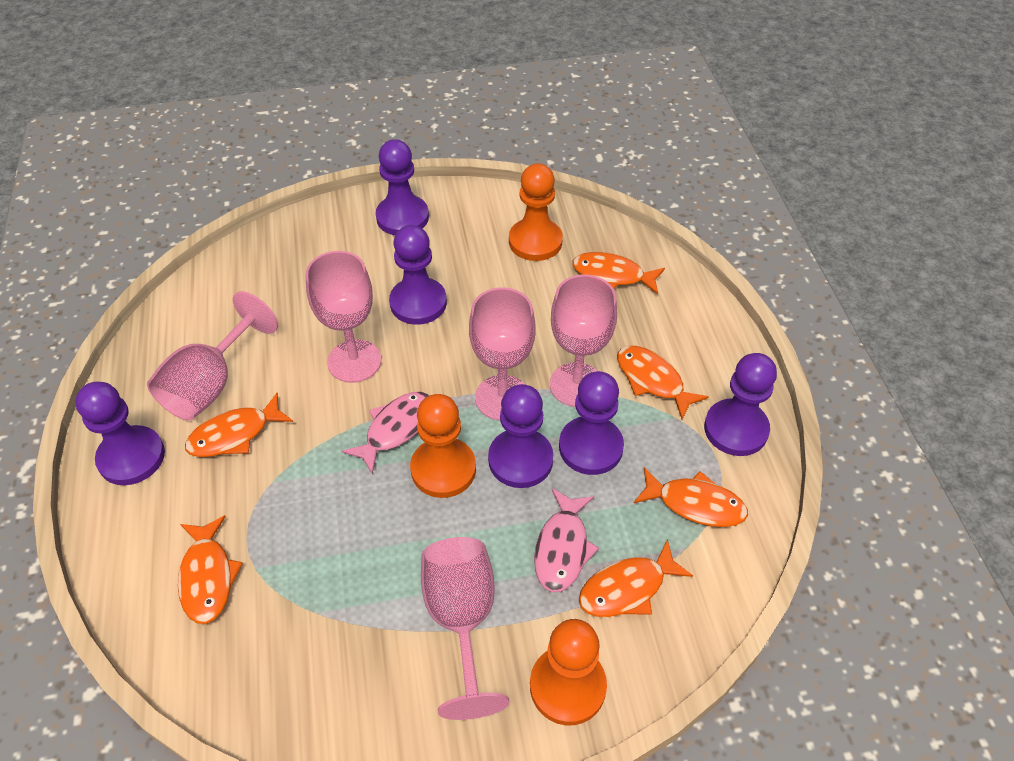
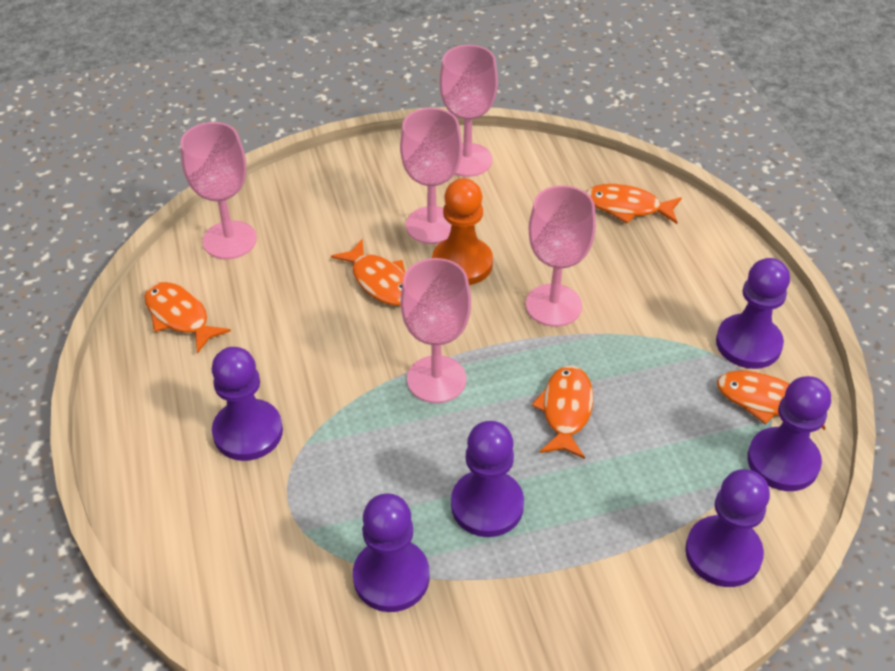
orange fish: 6 -> 5
orange pawn: 3 -> 1
pink fish: 2 -> 0

